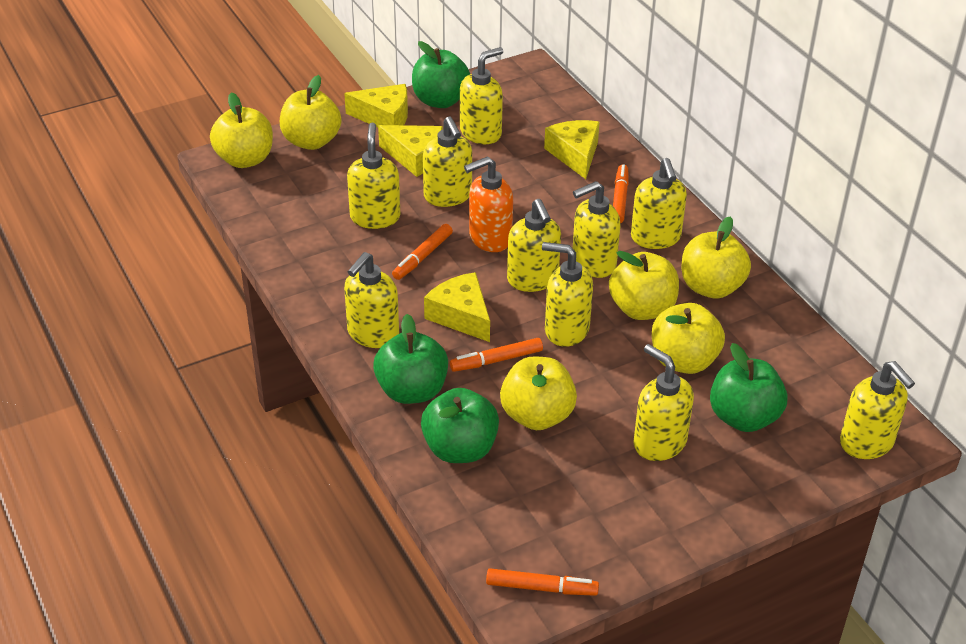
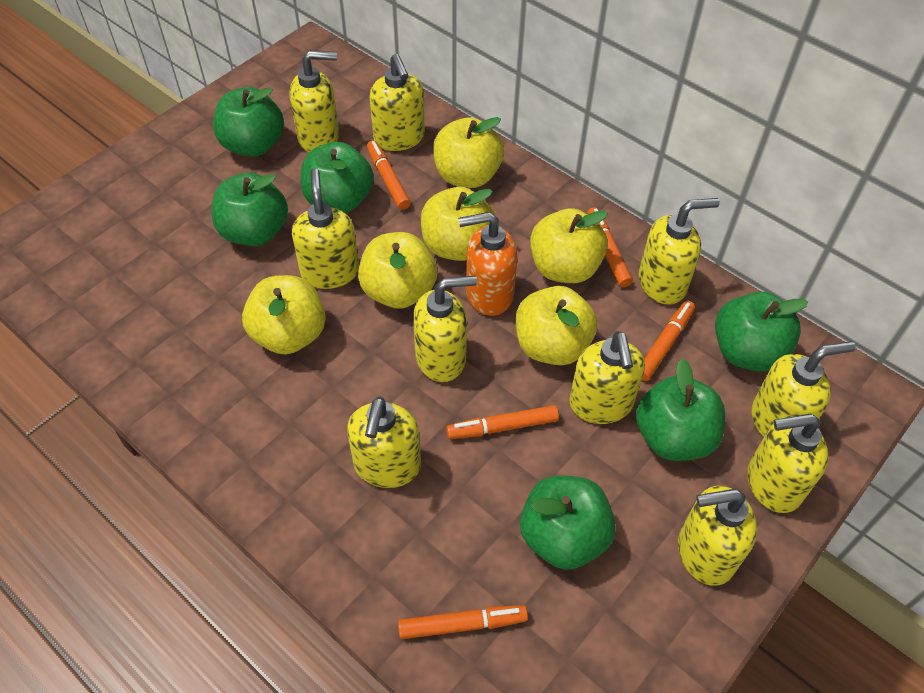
green apple: 4 -> 6
orange marker: 4 -> 5
yellow cheese: 4 -> 0

